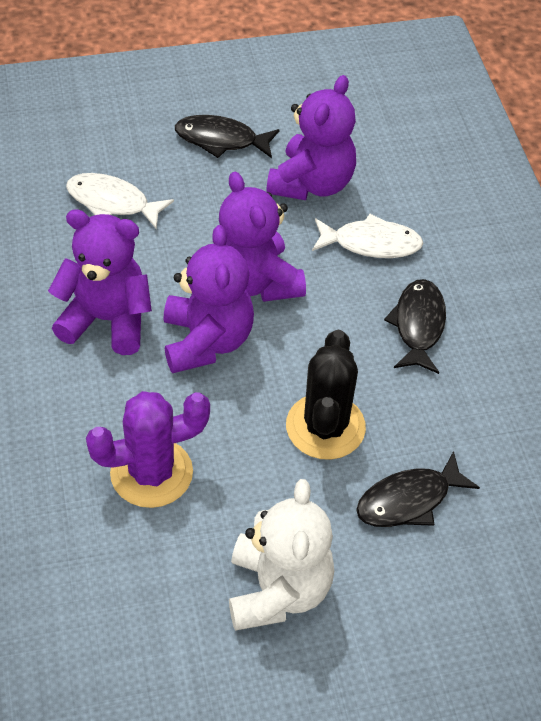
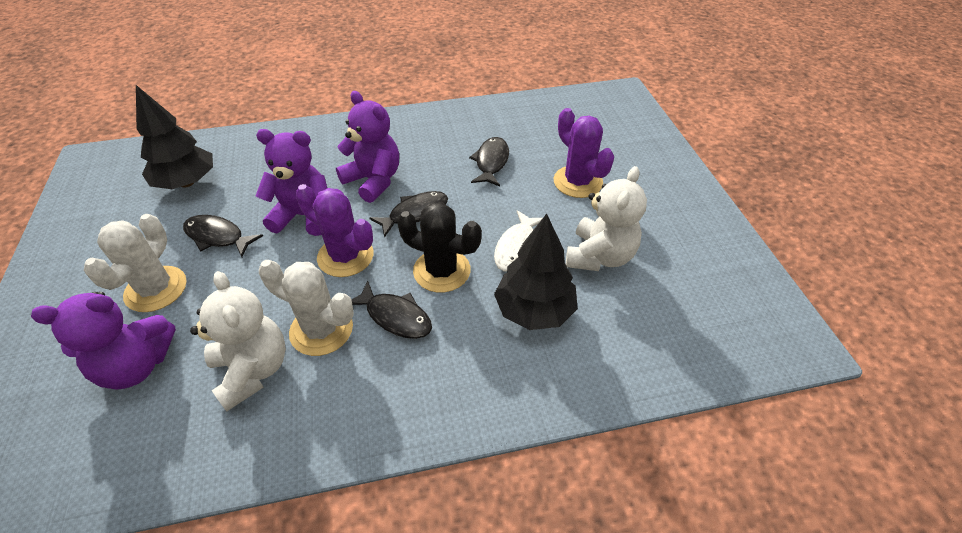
black fish: 3 -> 4
black tree: 0 -> 2
purple cactus: 1 -> 2
purple teddy bear: 4 -> 3
white cactus: 0 -> 2
white fish: 2 -> 1
white teddy bear: 1 -> 2

